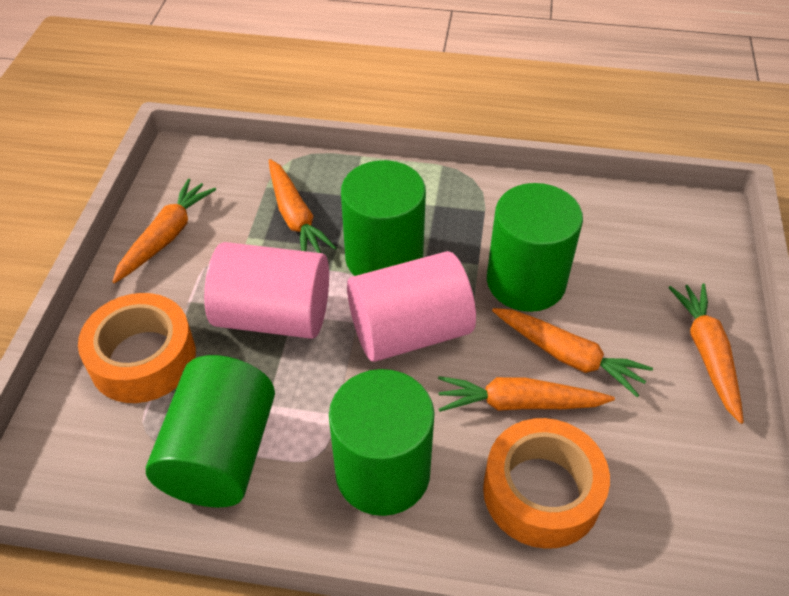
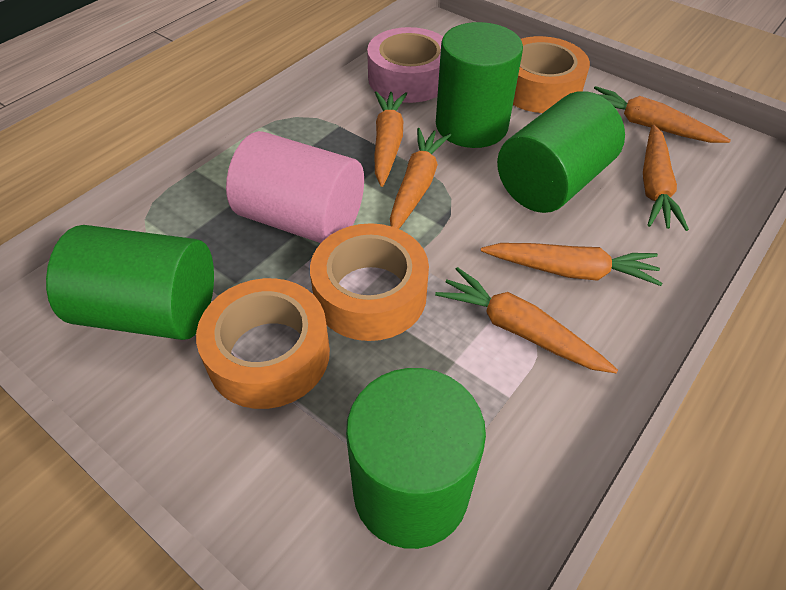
orange carrot: 5 -> 6
orange tape: 2 -> 3
pink cylinder: 2 -> 1
pink tape: 0 -> 1

